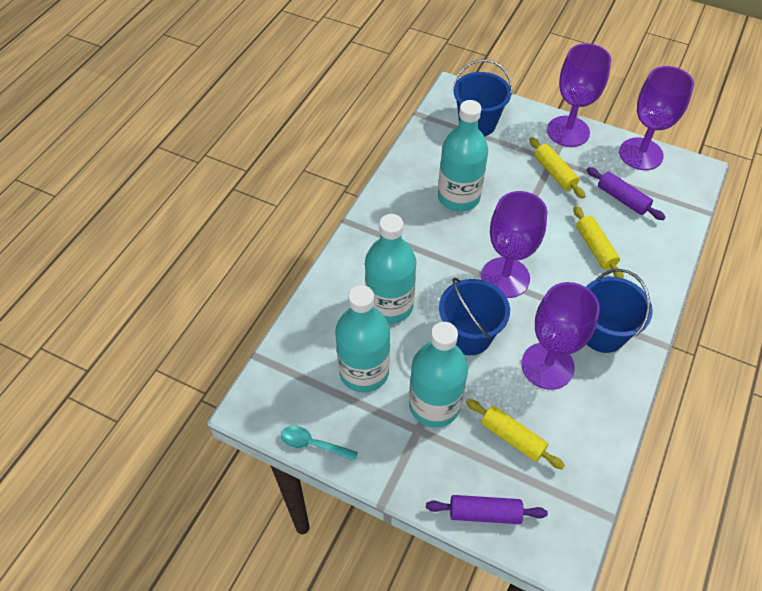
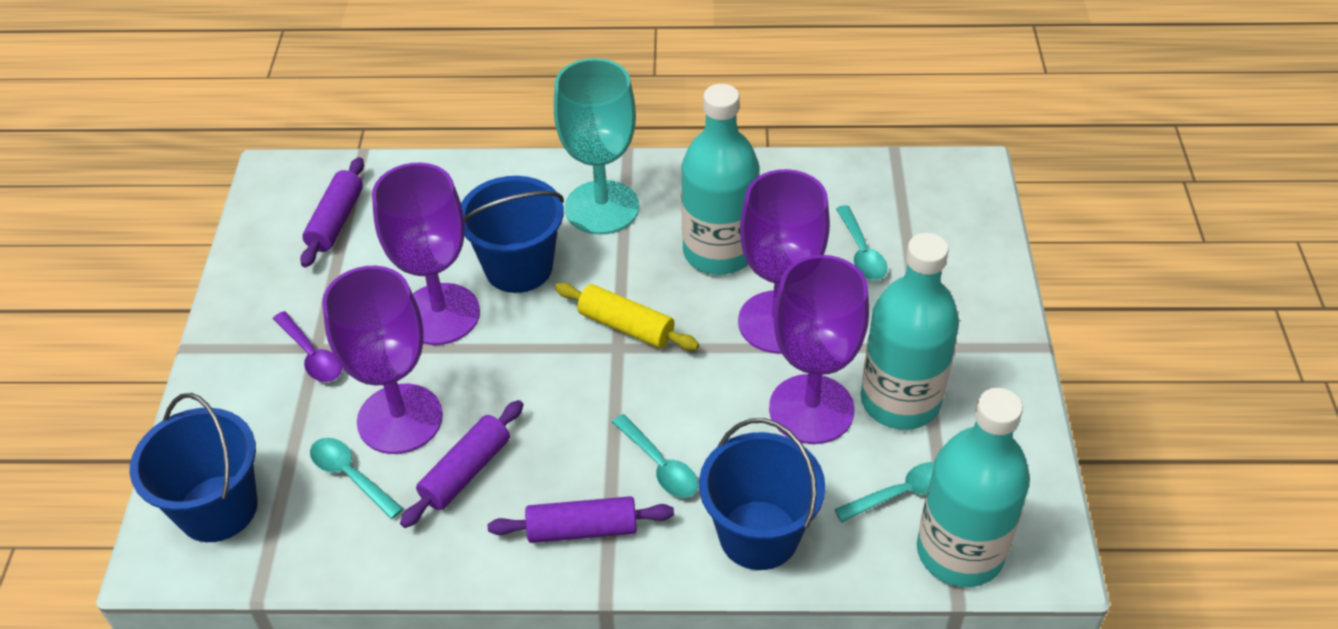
purple rolling pin: 2 -> 3
purple spoon: 0 -> 1
turquoise bottle: 4 -> 3
turquoise goblet: 0 -> 1
turquoise spoon: 1 -> 4
yellow rolling pin: 3 -> 1

